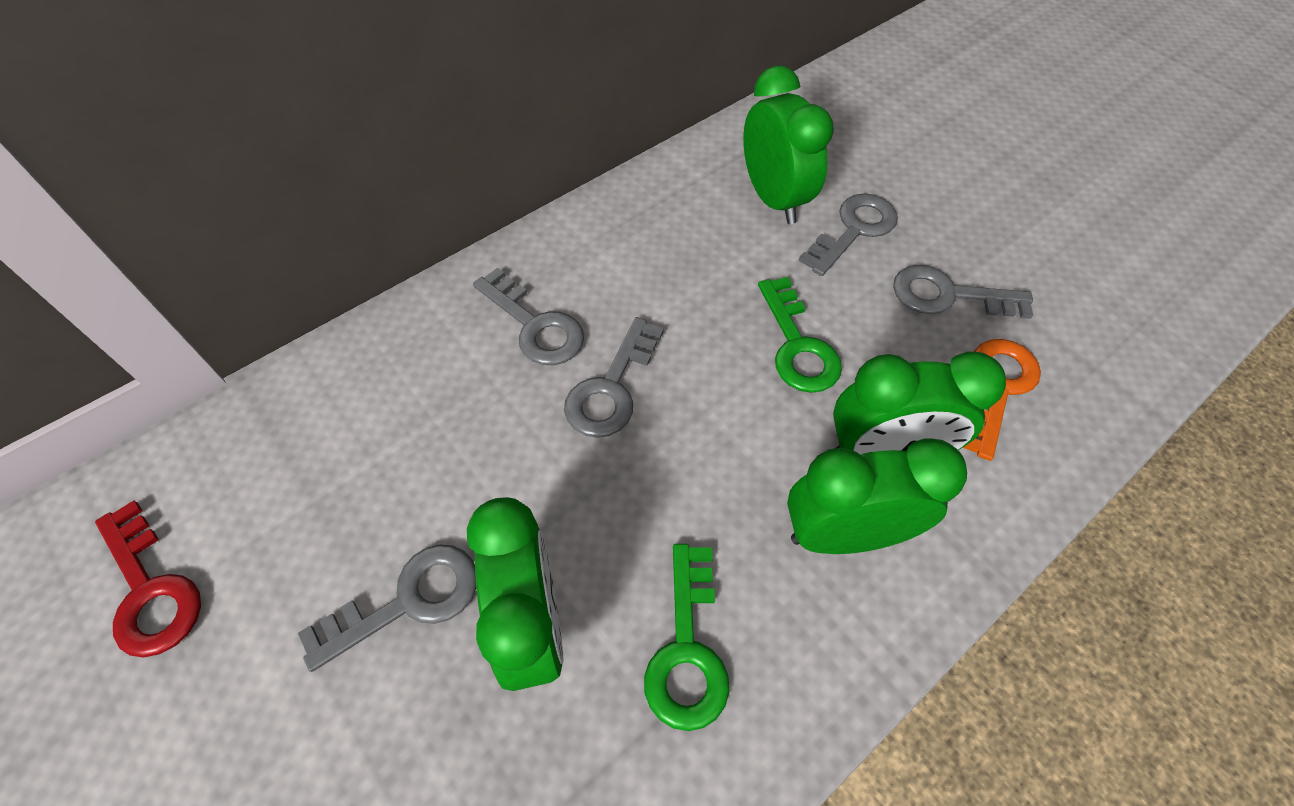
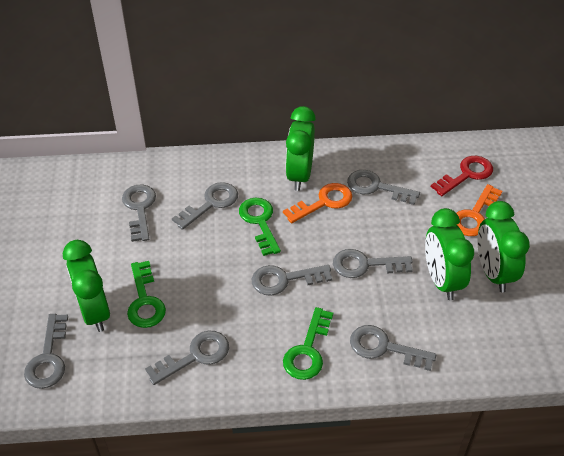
green key: 2 -> 3
grey key: 5 -> 8
orange key: 1 -> 2

